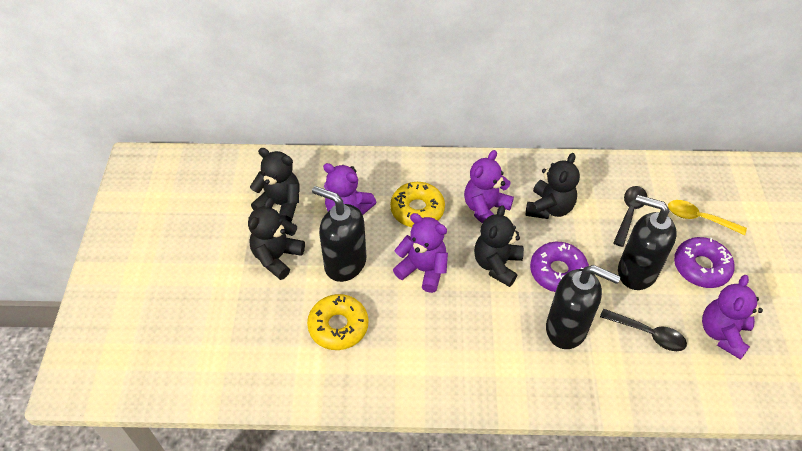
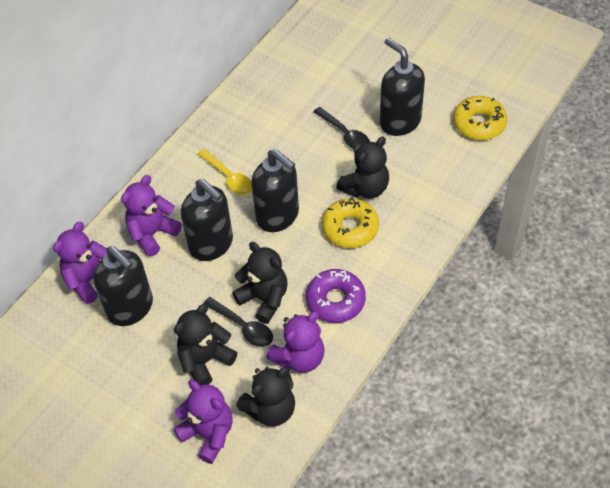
black soap dispenser: 3 -> 4
purple donut: 2 -> 1

